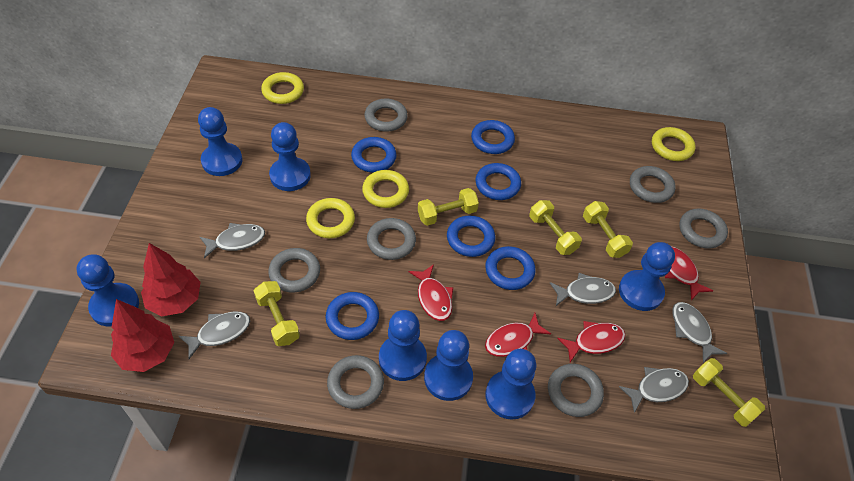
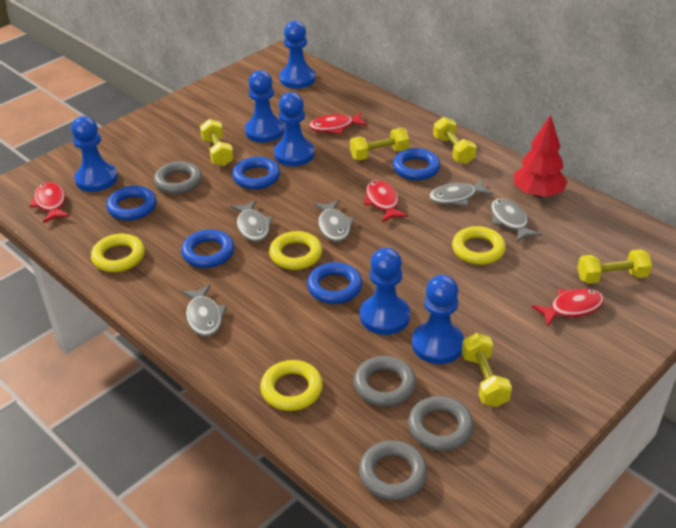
blue pawn: 7 -> 6
blue ring: 6 -> 5
grey ring: 7 -> 4
red tree: 2 -> 1

